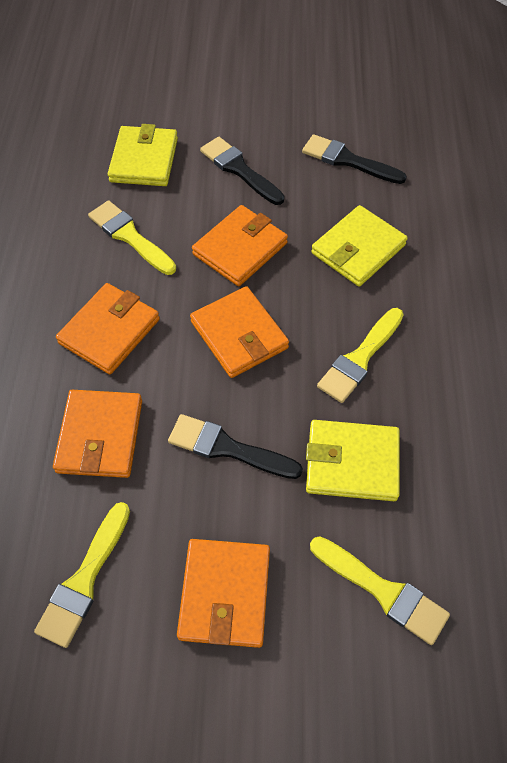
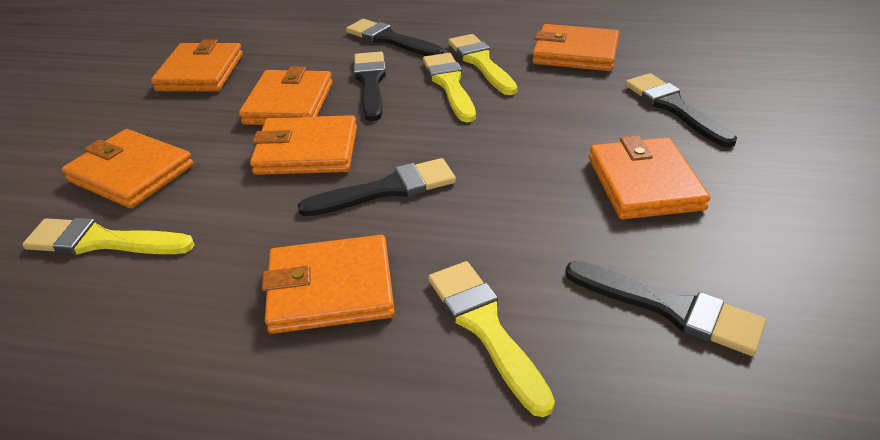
black brush: 3 -> 5
orange wallet: 5 -> 7
yellow wallet: 3 -> 0

